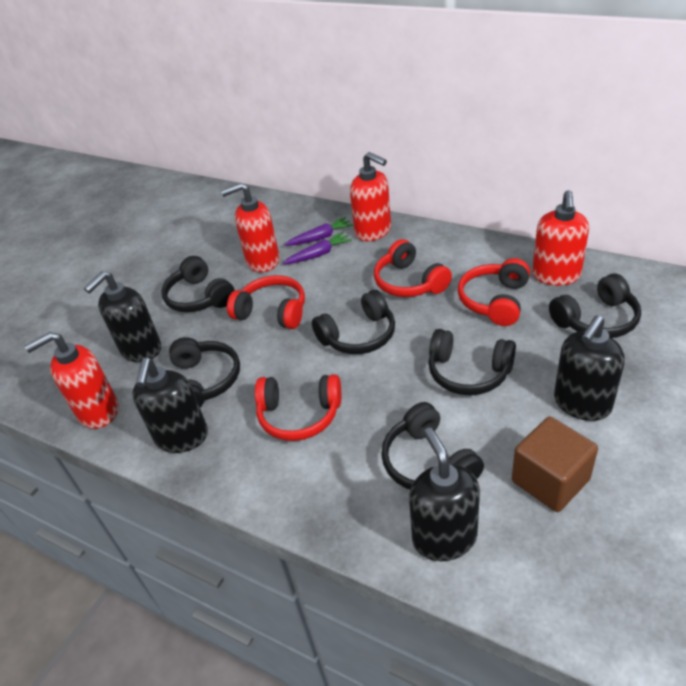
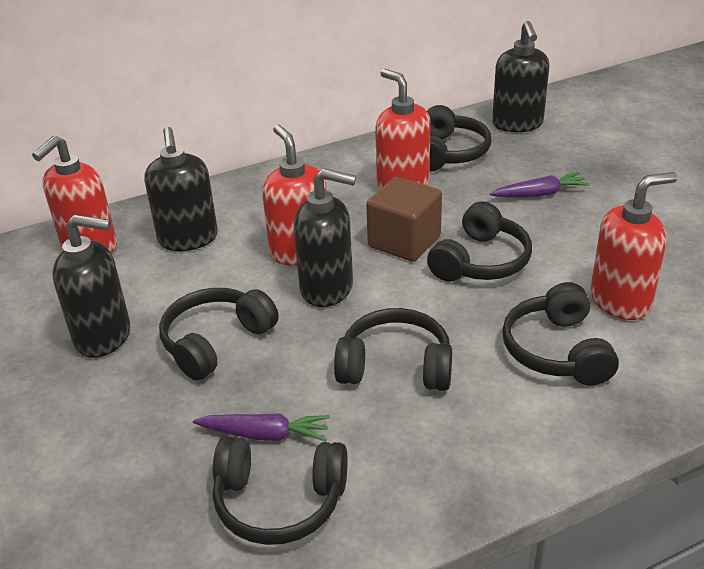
red headphones: 4 -> 0

